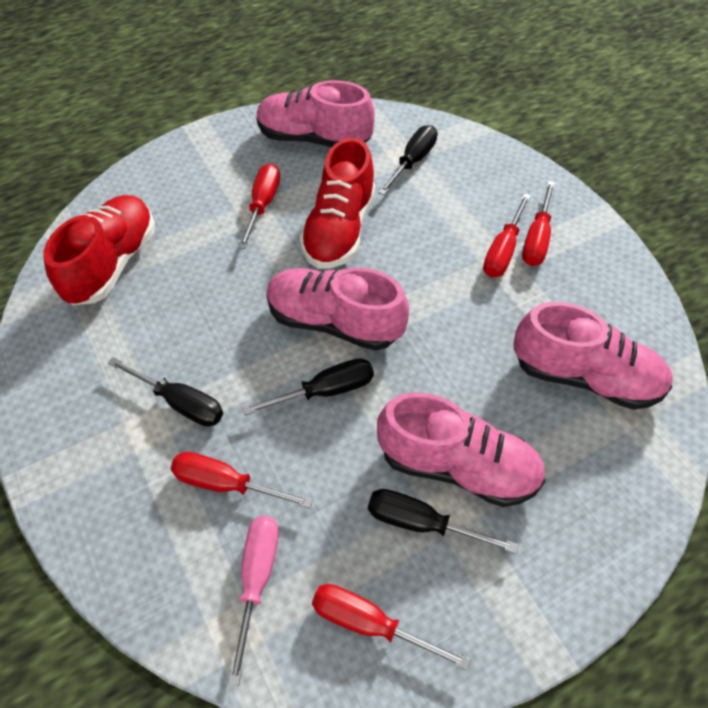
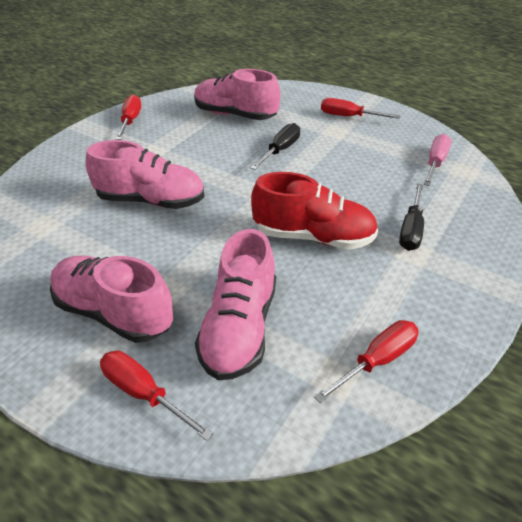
black screwdriver: 4 -> 2
red screwdriver: 5 -> 4
red shoe: 2 -> 1

